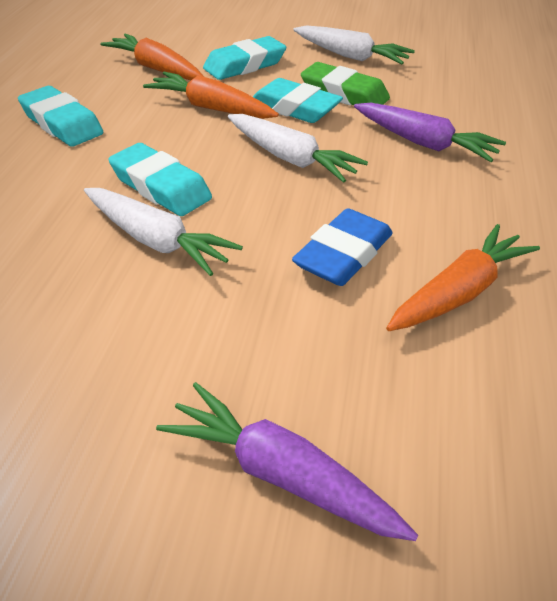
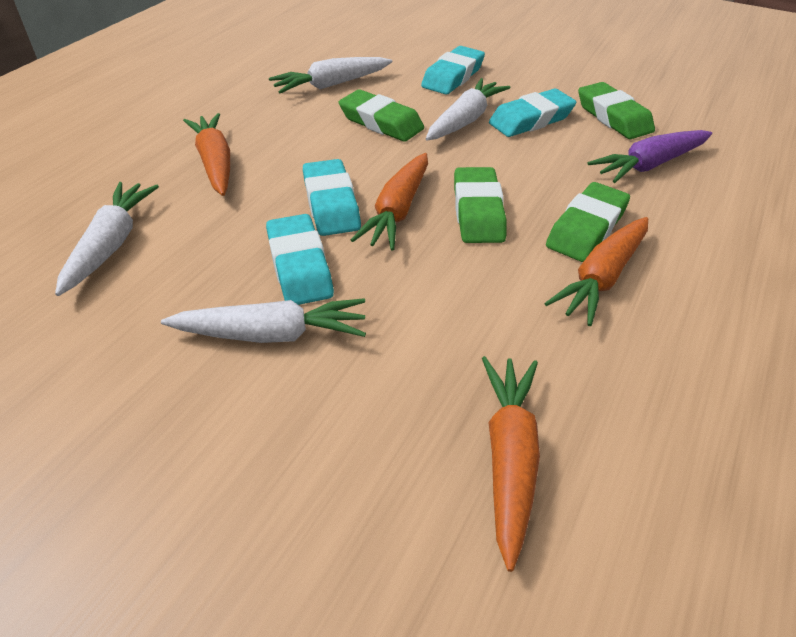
blue eraser: 1 -> 0
green eraser: 1 -> 4
orange carrot: 3 -> 4
purple carrot: 2 -> 1
white carrot: 3 -> 4

